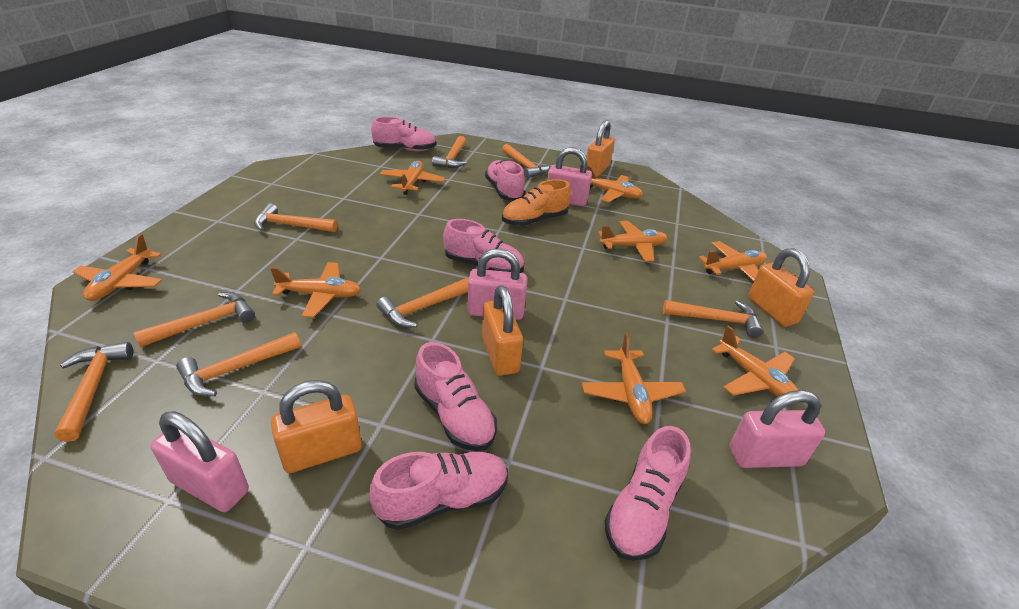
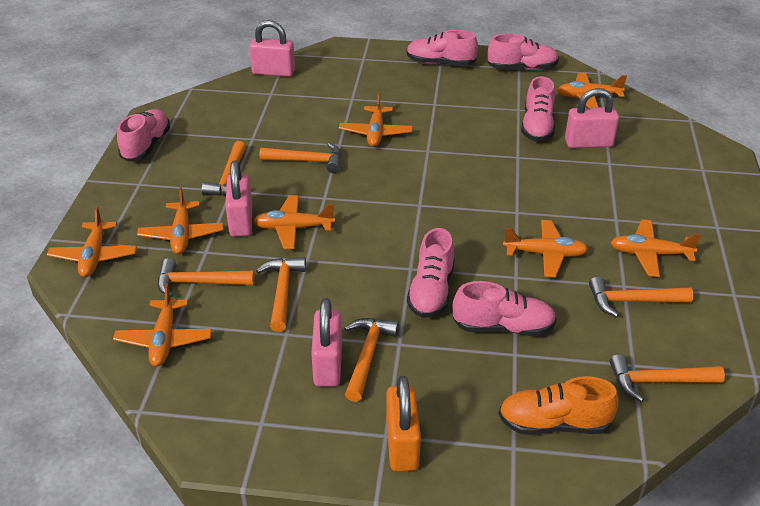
orange hammer: 8 -> 7
orange padlock: 4 -> 1

